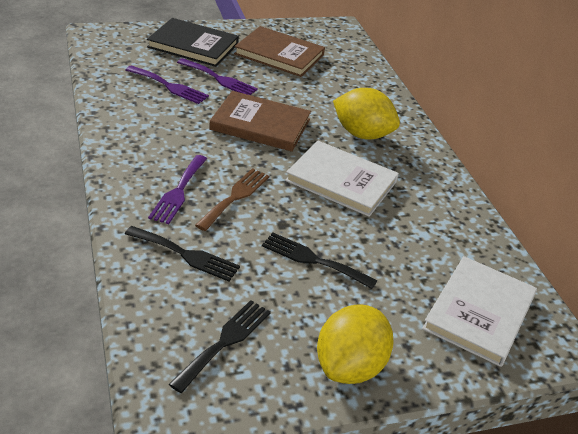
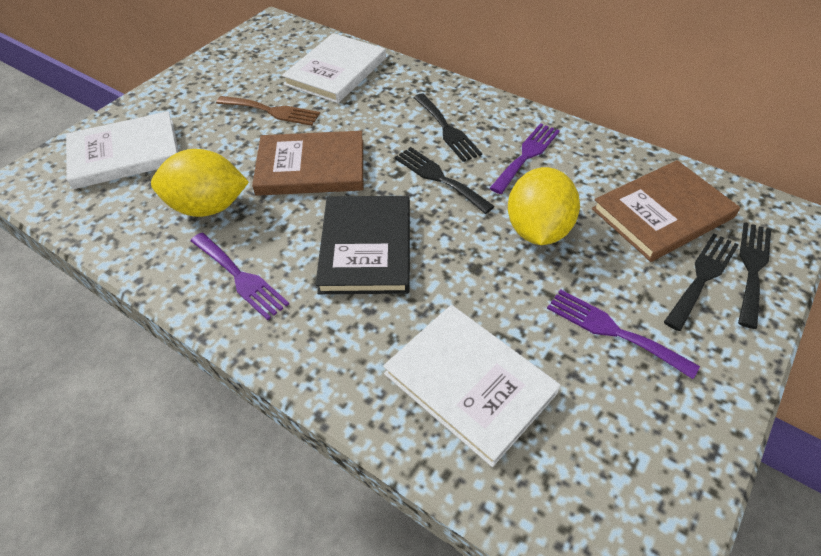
black fork: 3 -> 4
white book: 2 -> 3

